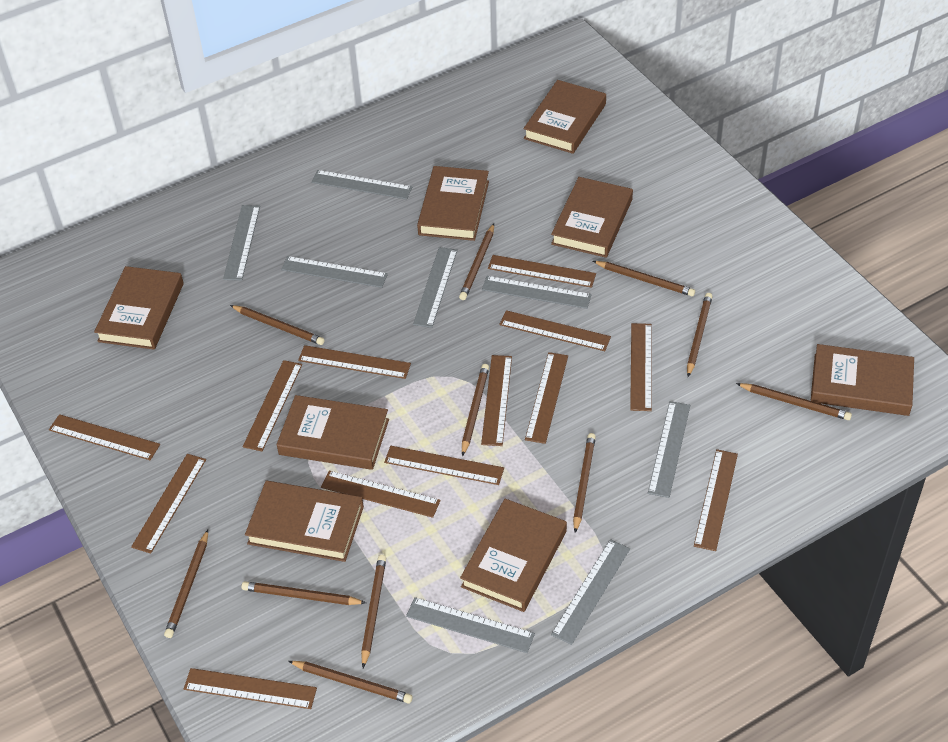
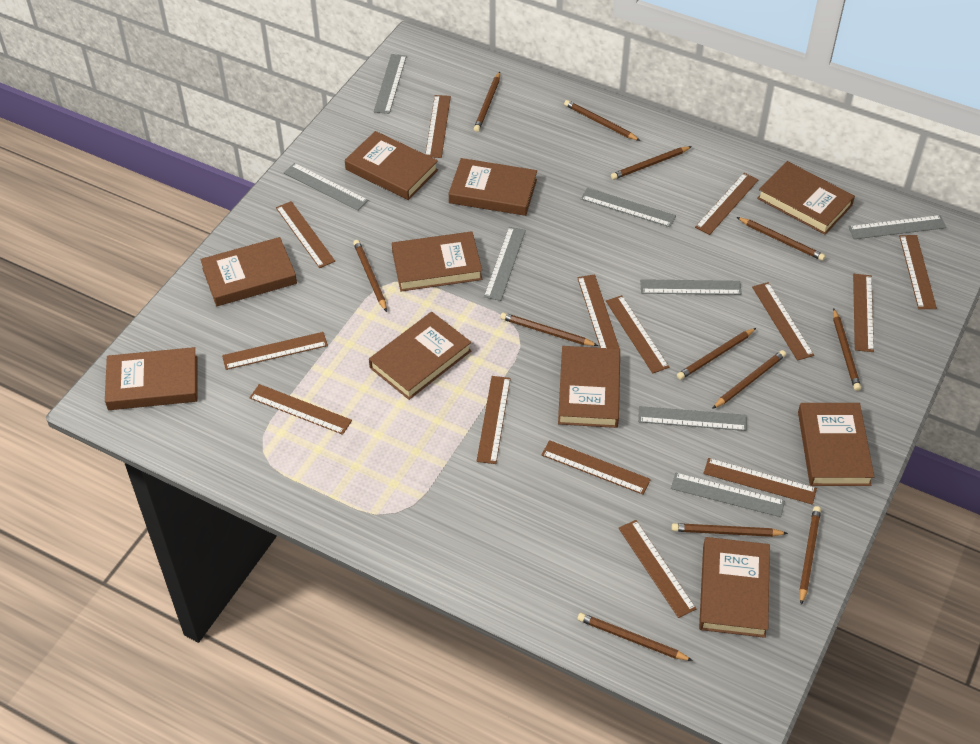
brown book: 8 -> 10
brown pencil: 11 -> 12
brown ruler: 13 -> 14

